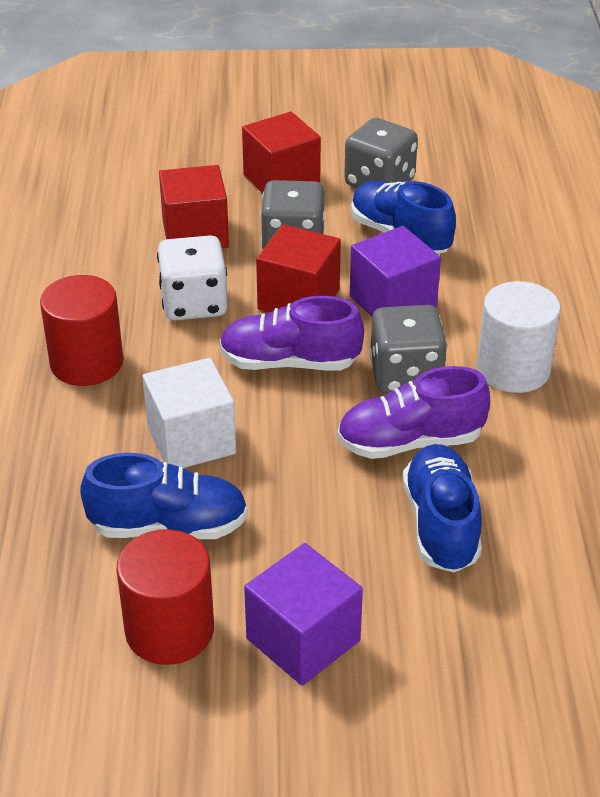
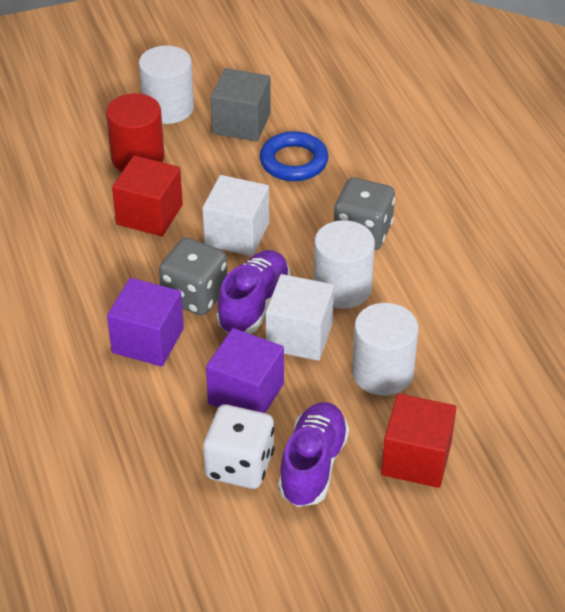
blue ring: 0 -> 1
blue shoe: 3 -> 0
grey cube: 0 -> 1
grey dice: 3 -> 2
red cube: 3 -> 2
red cylinder: 2 -> 1
white cube: 1 -> 2
white cylinder: 1 -> 3

